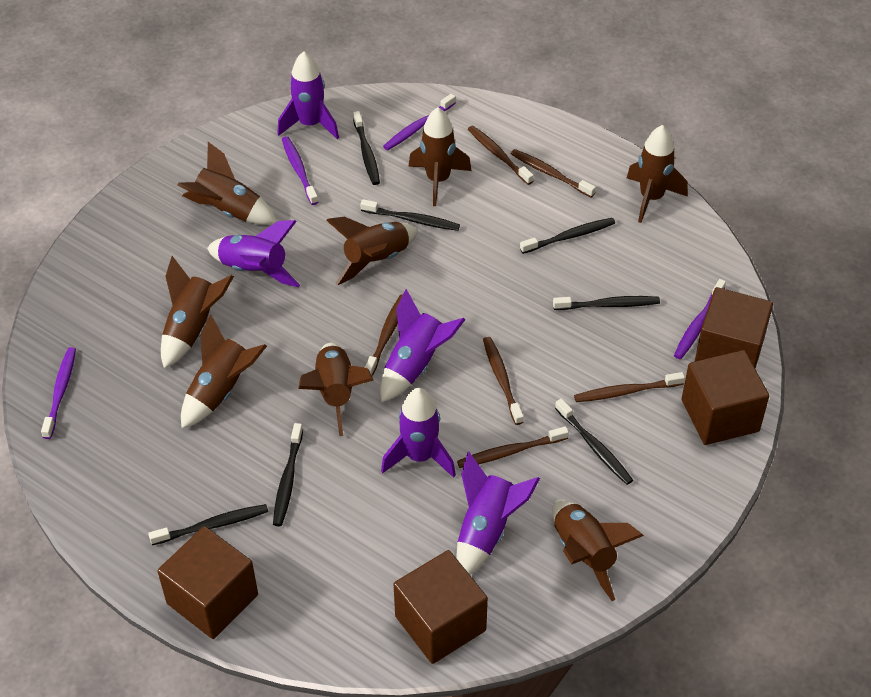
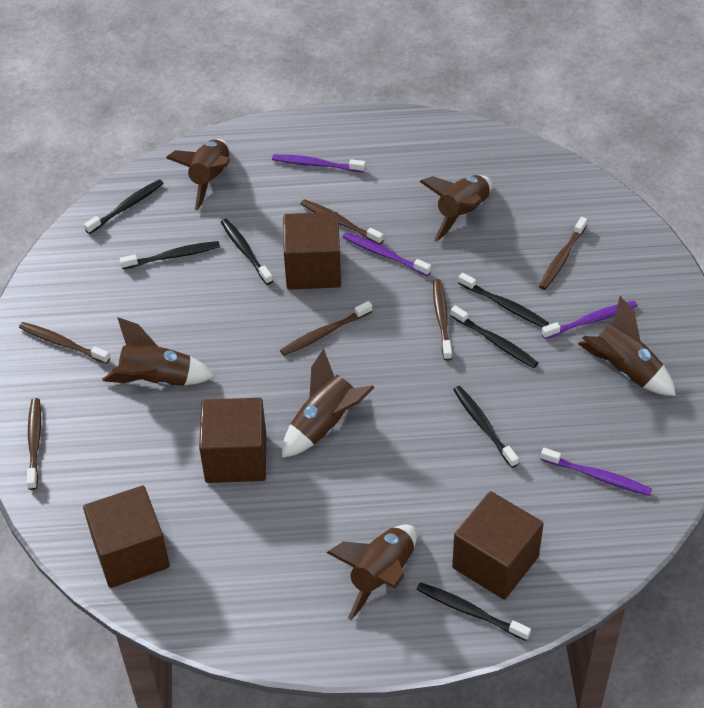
brown rocket: 8 -> 6
purple rocket: 5 -> 0

